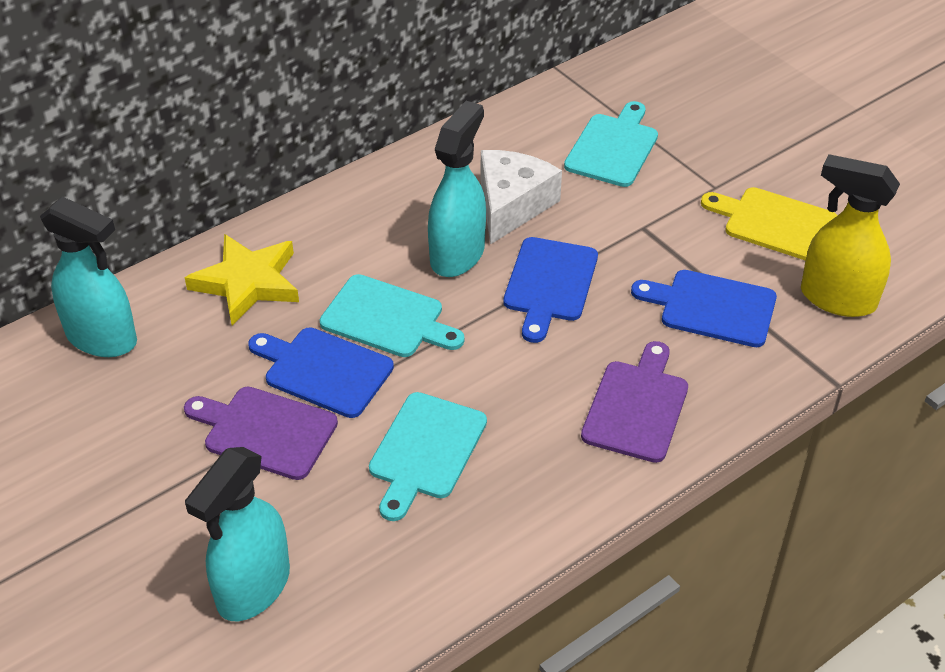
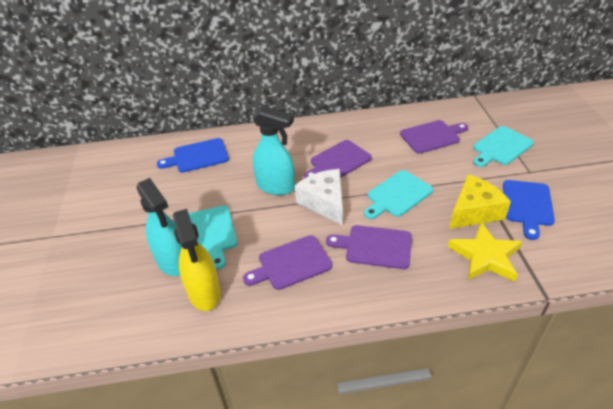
blue cutting board: 3 -> 2
purple cutting board: 2 -> 4
turquoise spray bottle: 3 -> 2
yellow cheese: 0 -> 1
yellow cutting board: 1 -> 0

